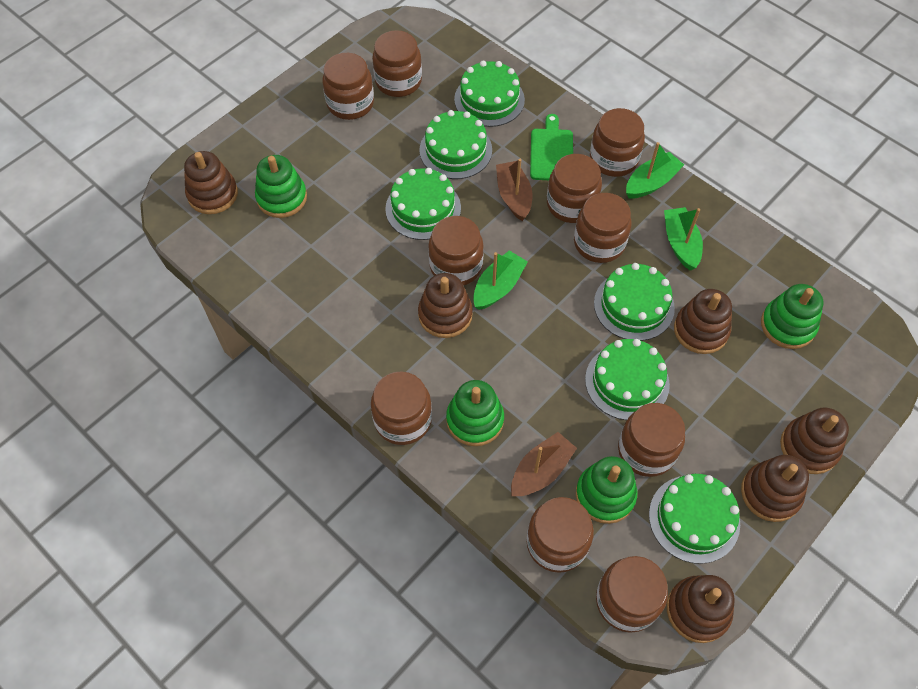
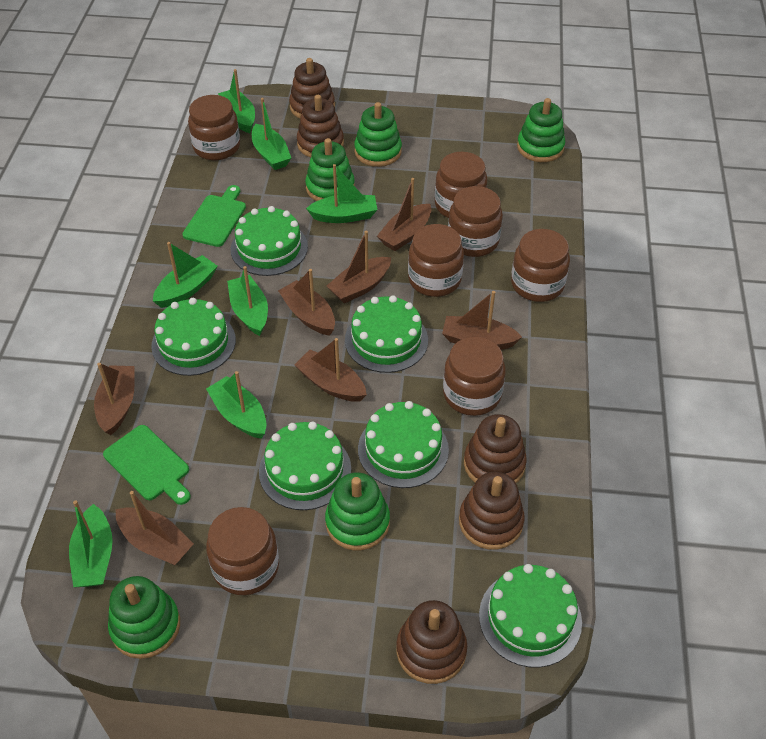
brown boat: 2 -> 7
brown jar: 10 -> 7
brown stacking toy: 6 -> 5
green boat: 3 -> 7
green cutting board: 1 -> 2
green stacking toy: 4 -> 5

